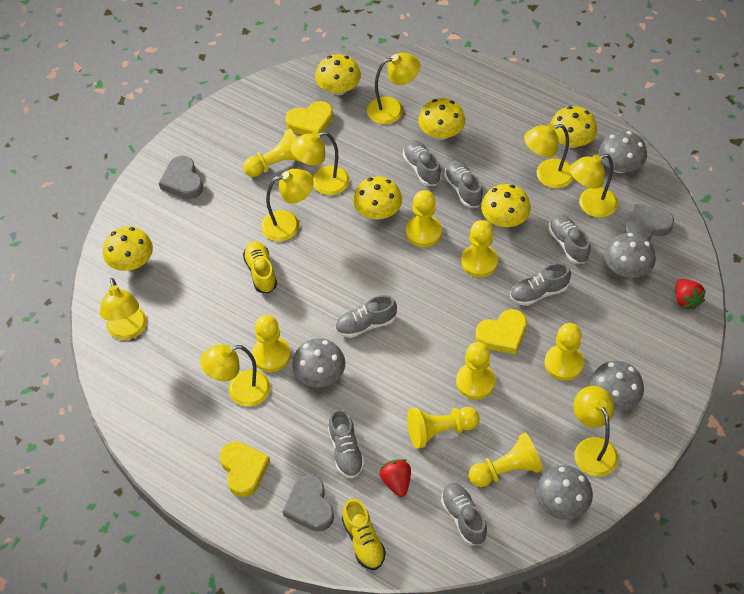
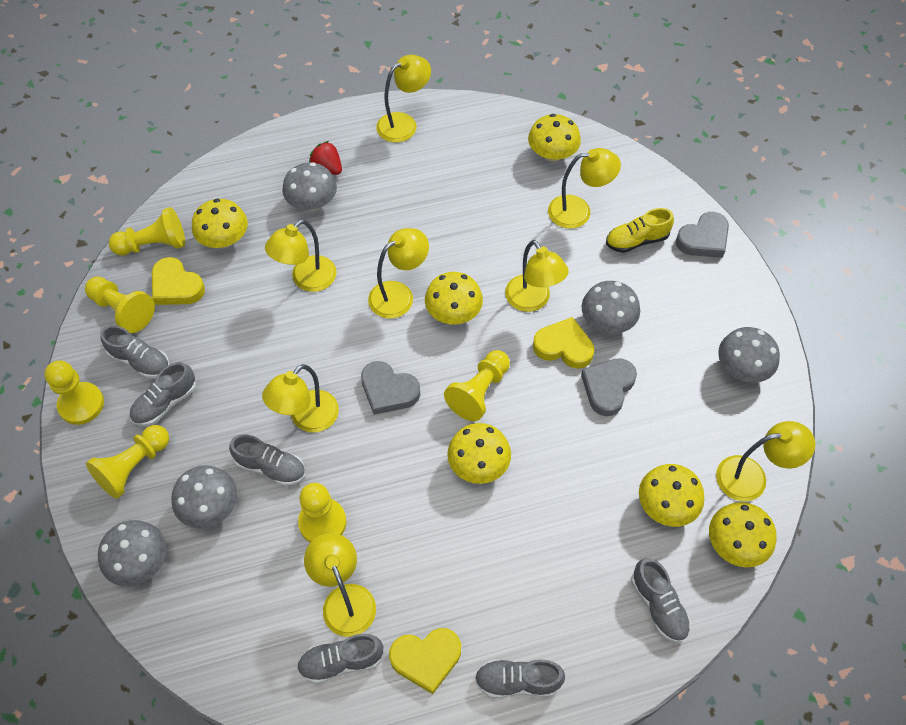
grey shoe: 7 -> 6
red strawberry: 2 -> 1
yellow pawn: 8 -> 6
yellow shoe: 2 -> 1

